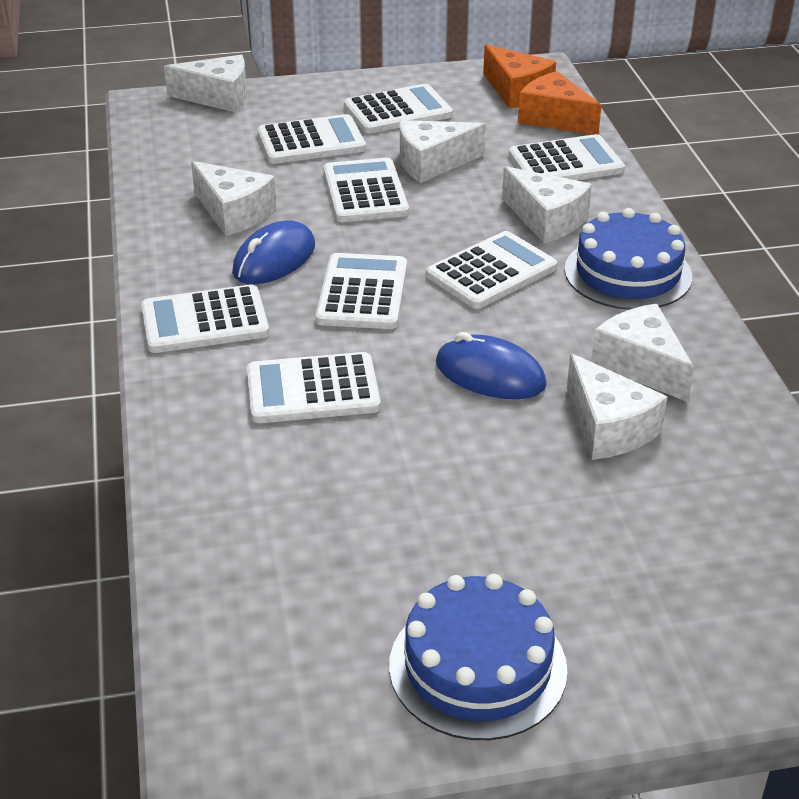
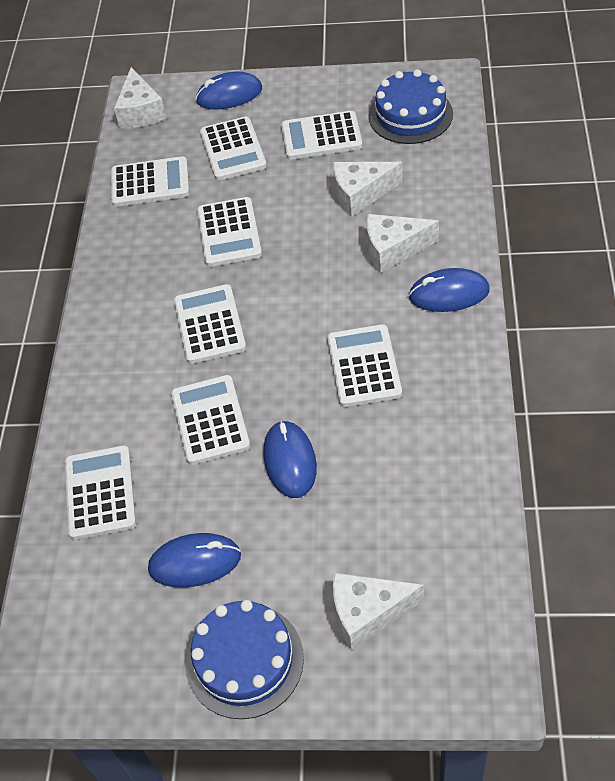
blue mouse: 2 -> 4
orange cheese: 2 -> 0
white cheese: 6 -> 4

